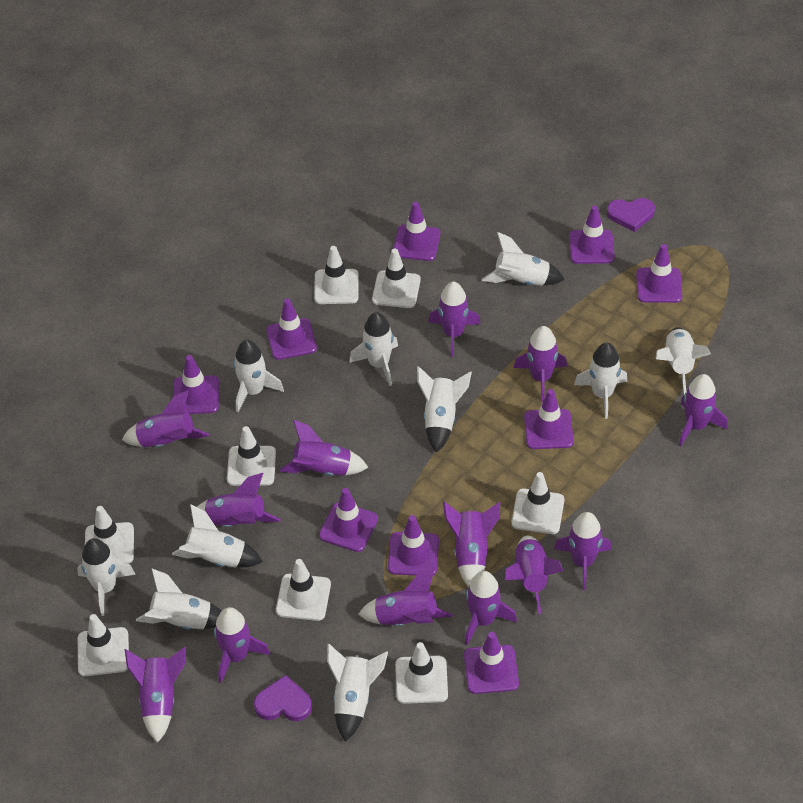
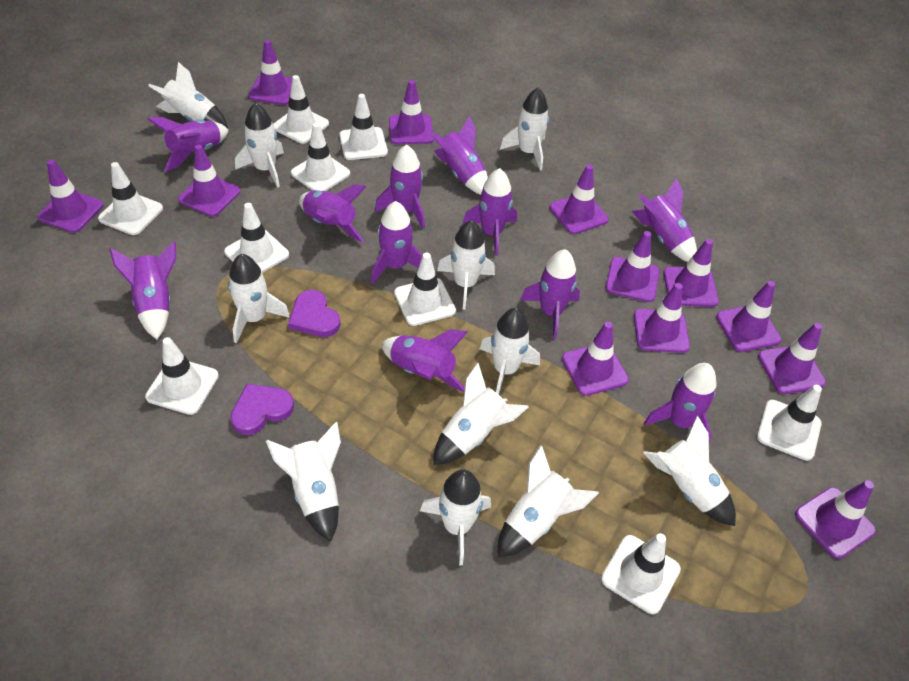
purple rocket: 13 -> 11
purple traffic cone: 9 -> 12
white rocket: 10 -> 11
white traffic cone: 8 -> 9

